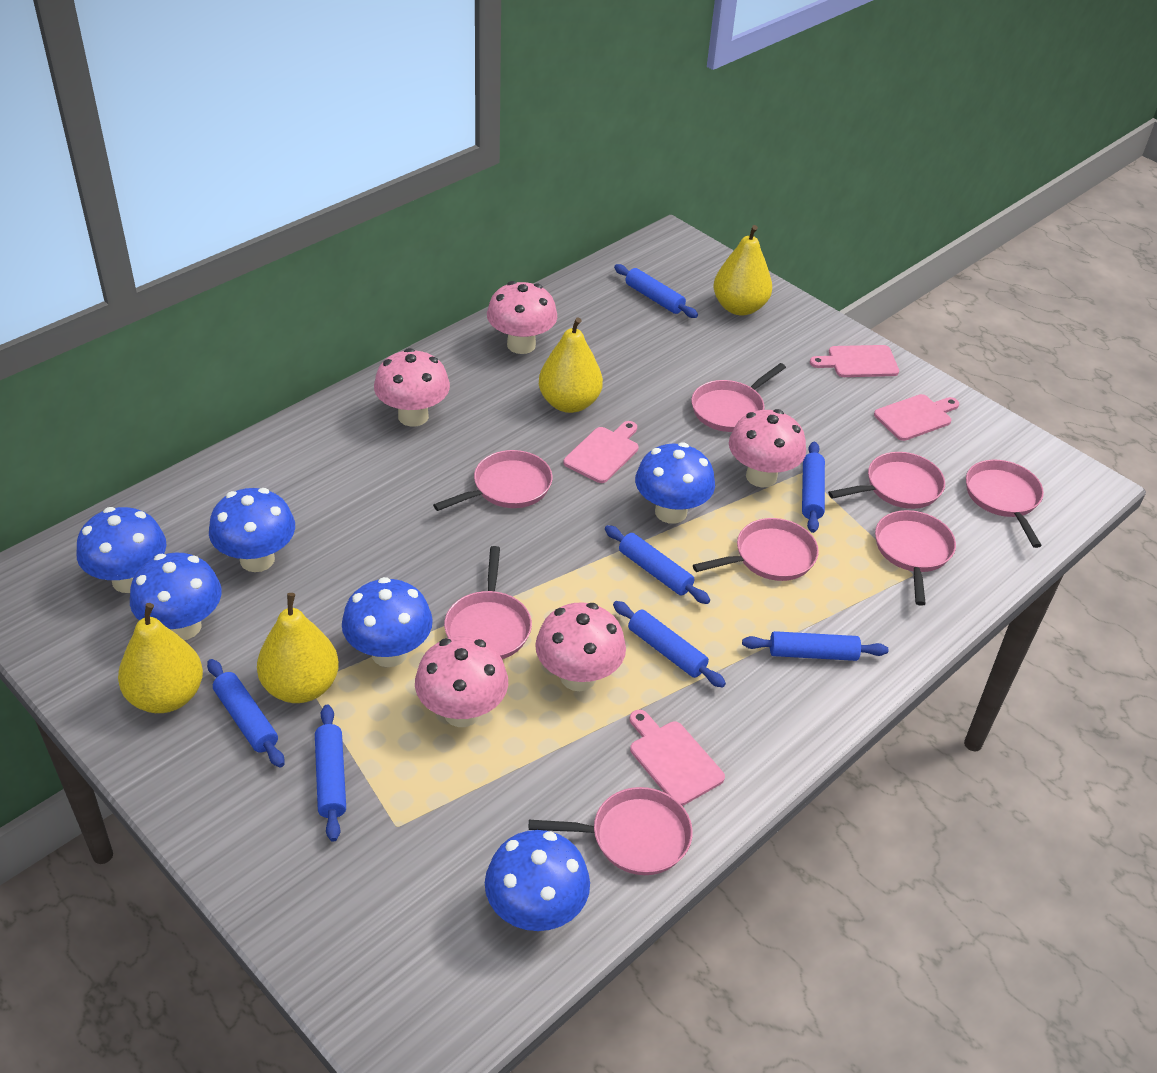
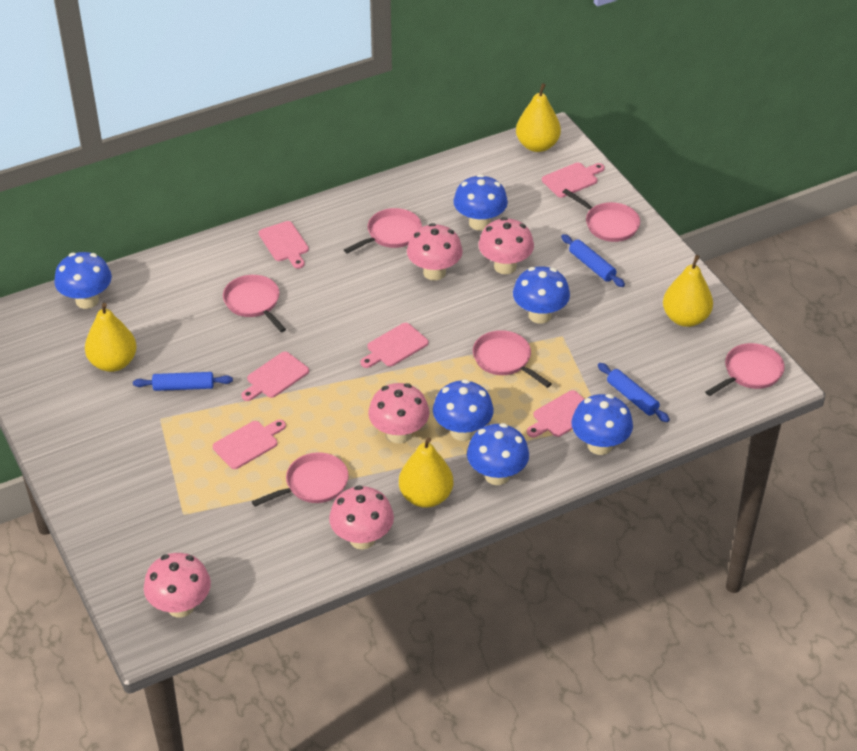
blue rolling pin: 7 -> 3
pink cutting board: 4 -> 6
pink pan: 8 -> 6

